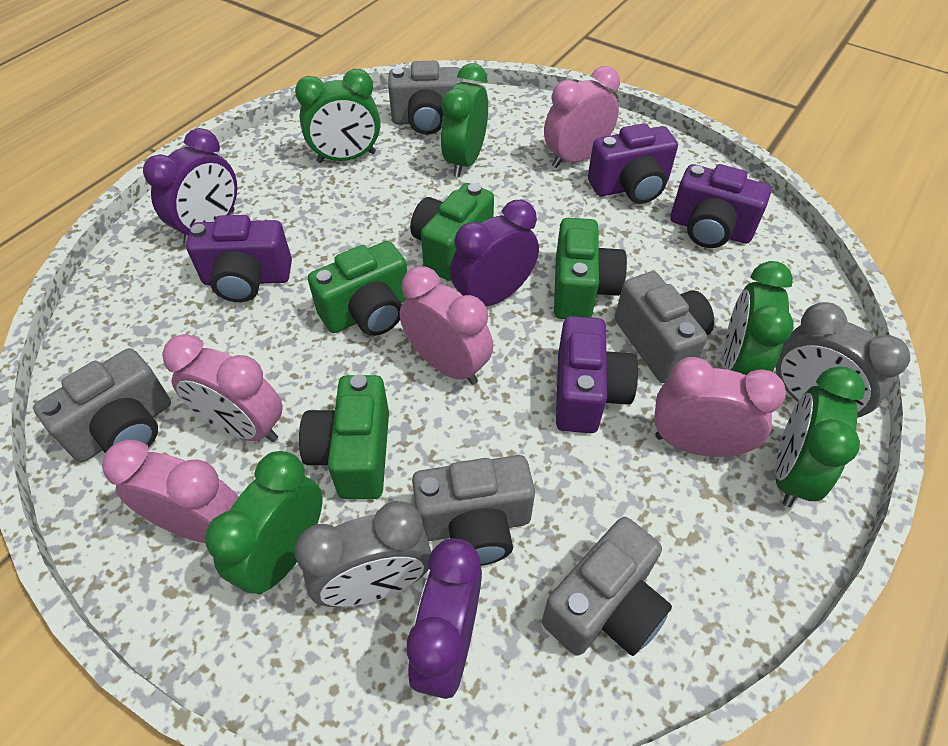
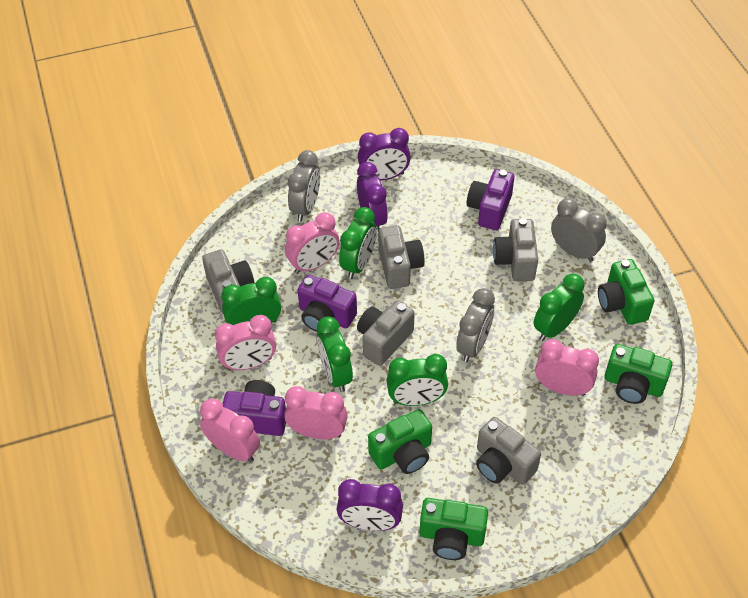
grey clock: 2 -> 3
purple camera: 4 -> 3

